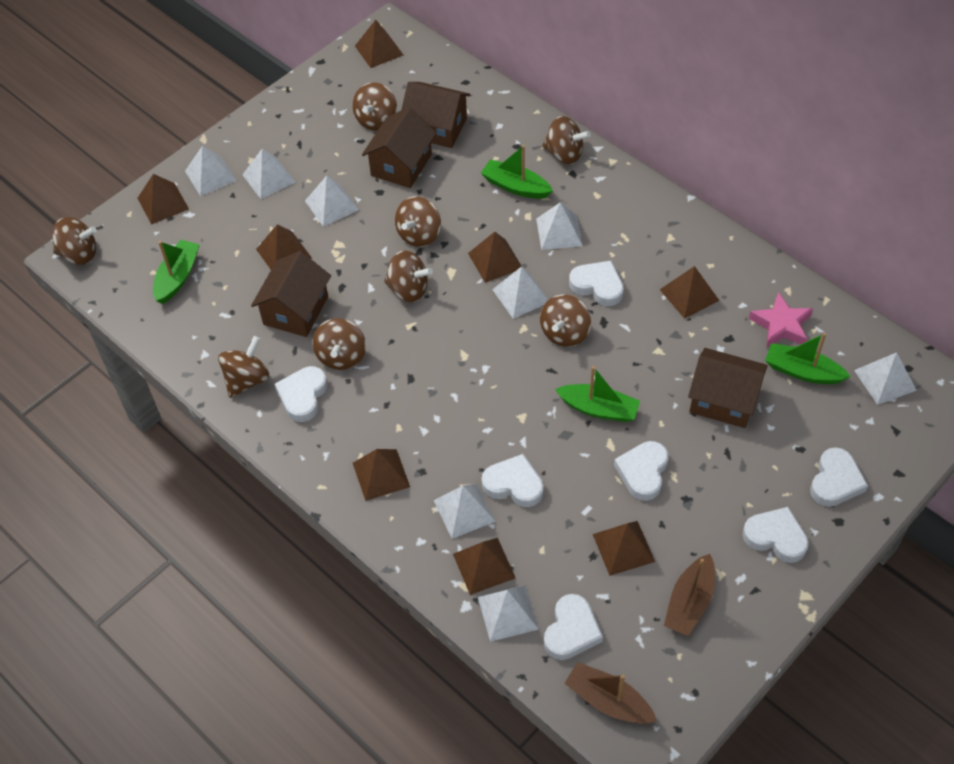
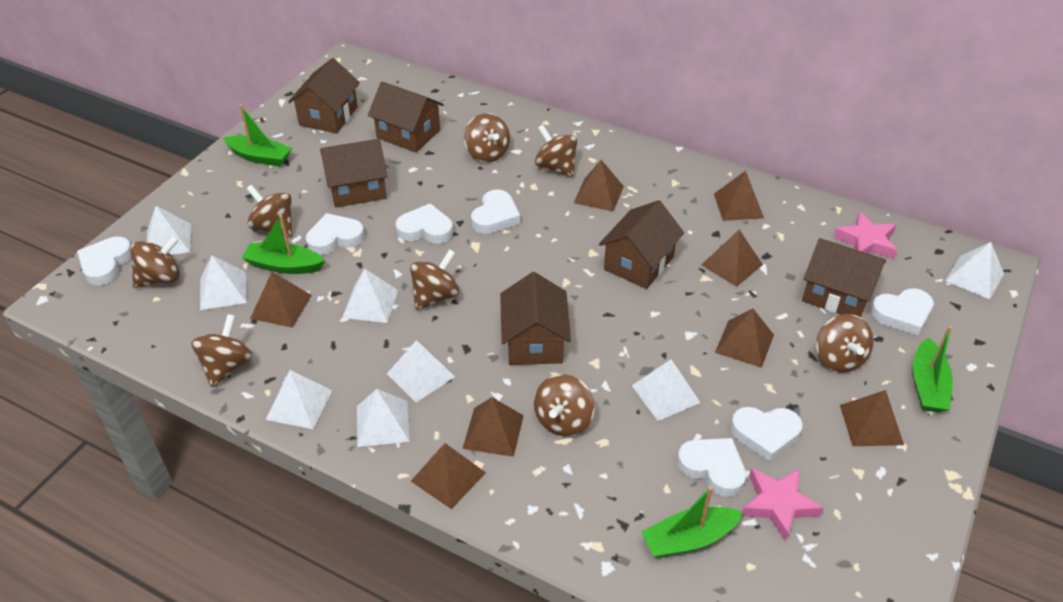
brown boat: 2 -> 0
brown house: 4 -> 6
pink star: 1 -> 2

